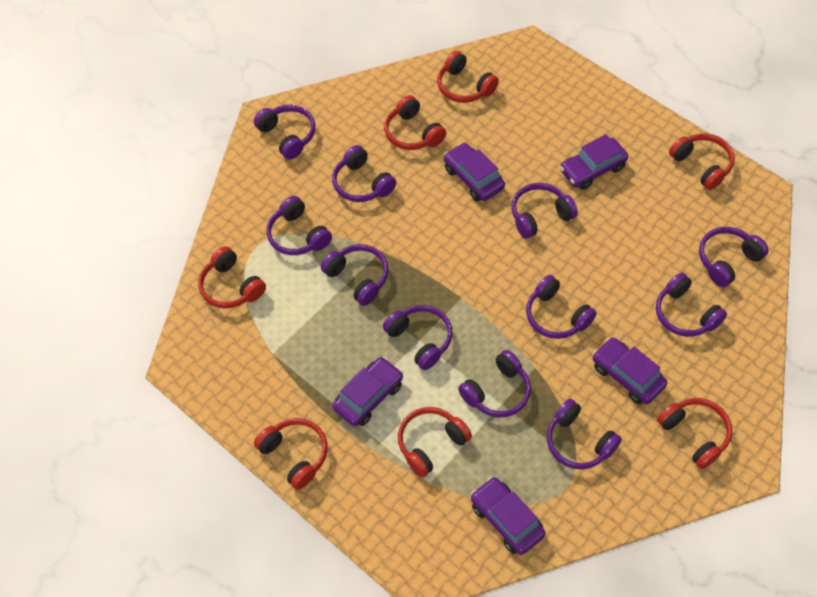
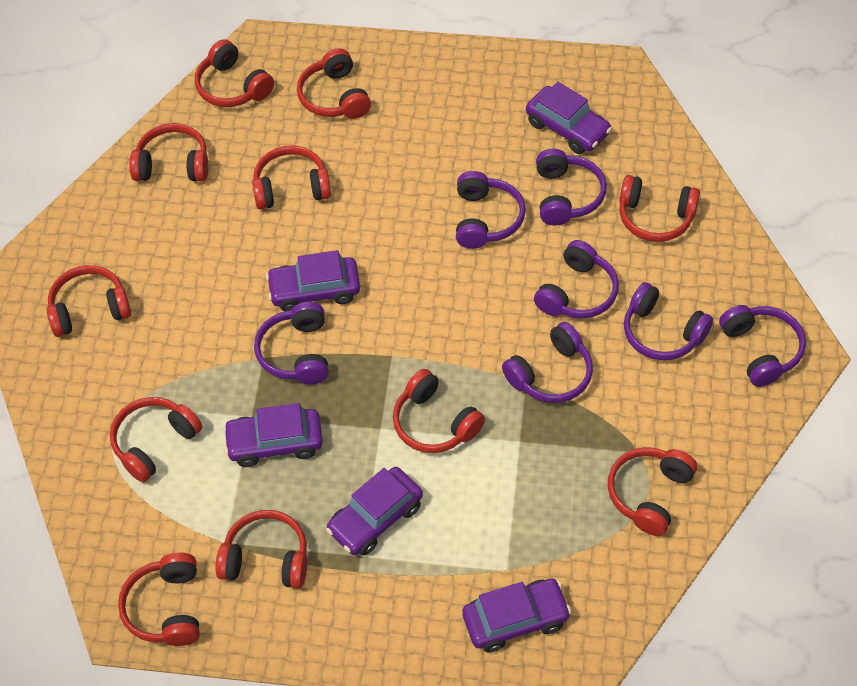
purple headphones: 11 -> 7
red headphones: 7 -> 11

